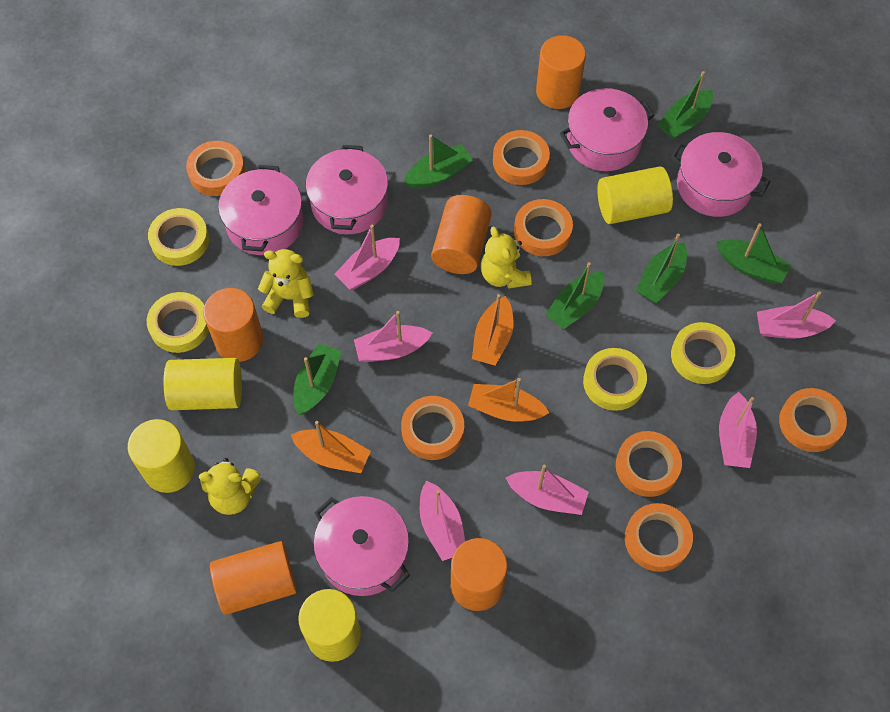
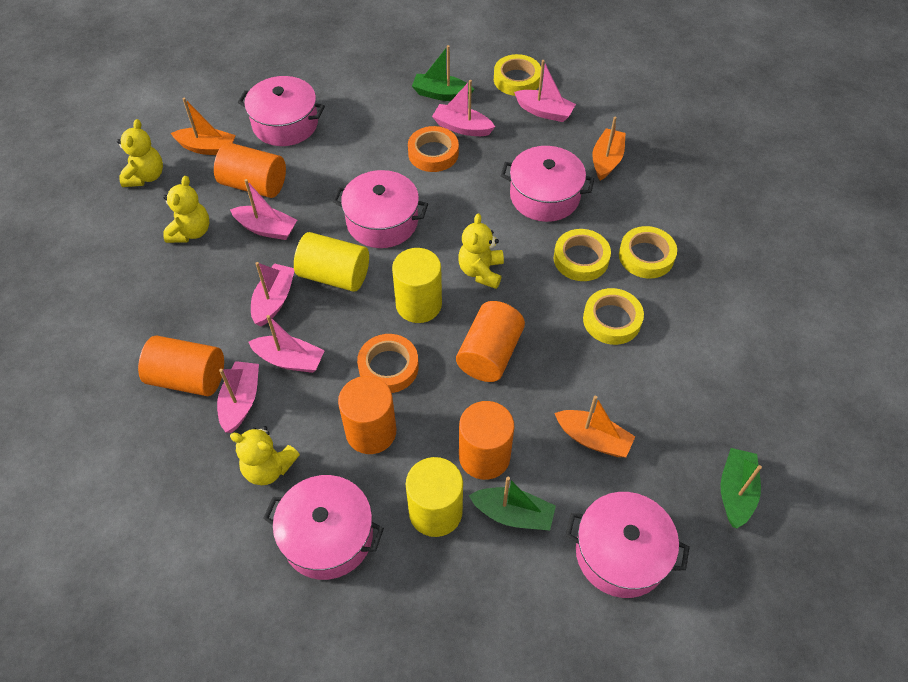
green boat: 6 -> 3
orange tape: 7 -> 2
yellow cylinder: 4 -> 3
yellow teddy bear: 3 -> 4

